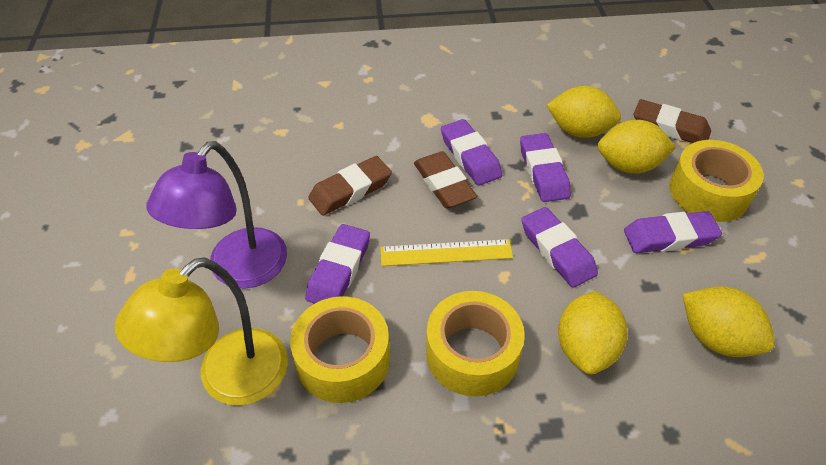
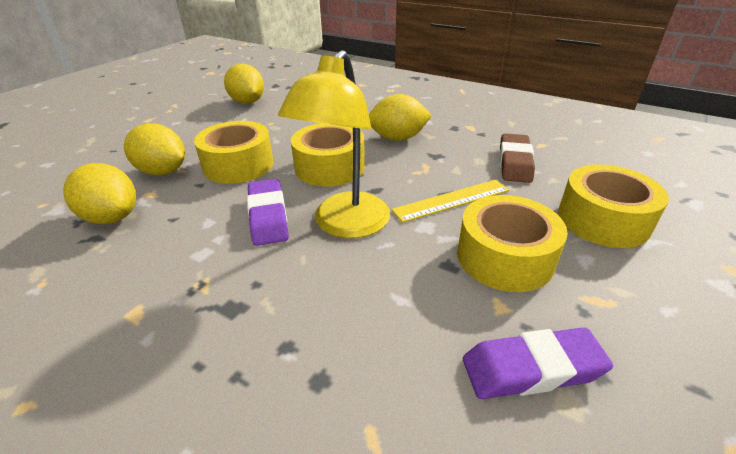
brown eraser: 3 -> 1
purple eraser: 5 -> 2
purple lamp: 1 -> 0
yellow tape: 3 -> 4

